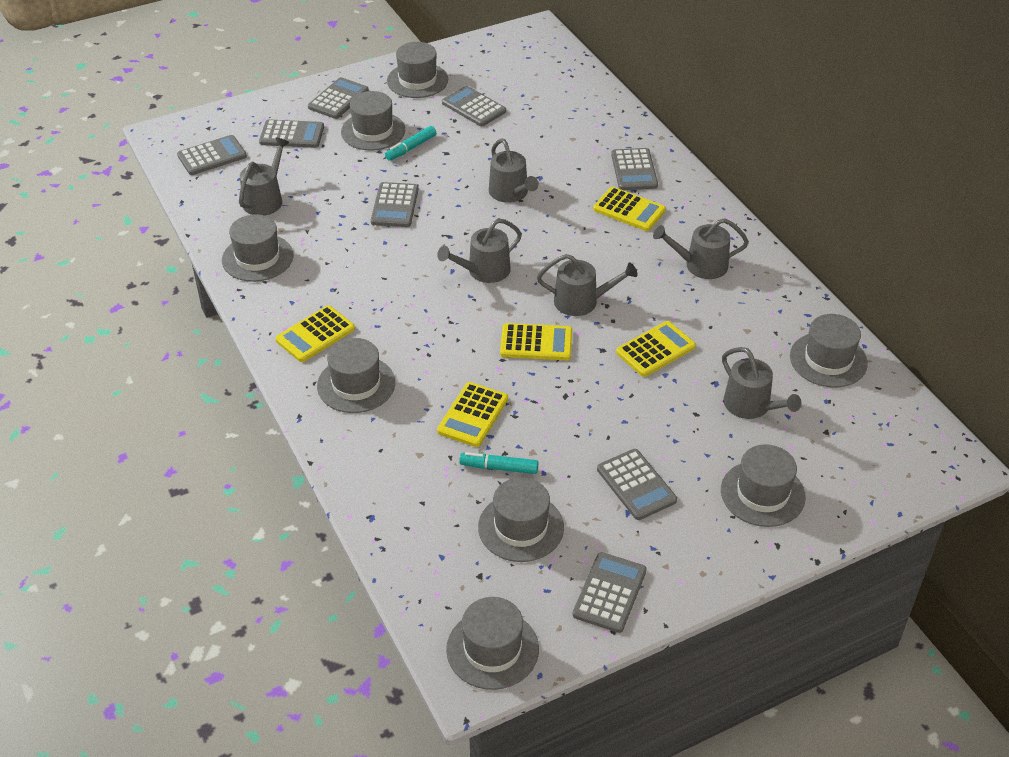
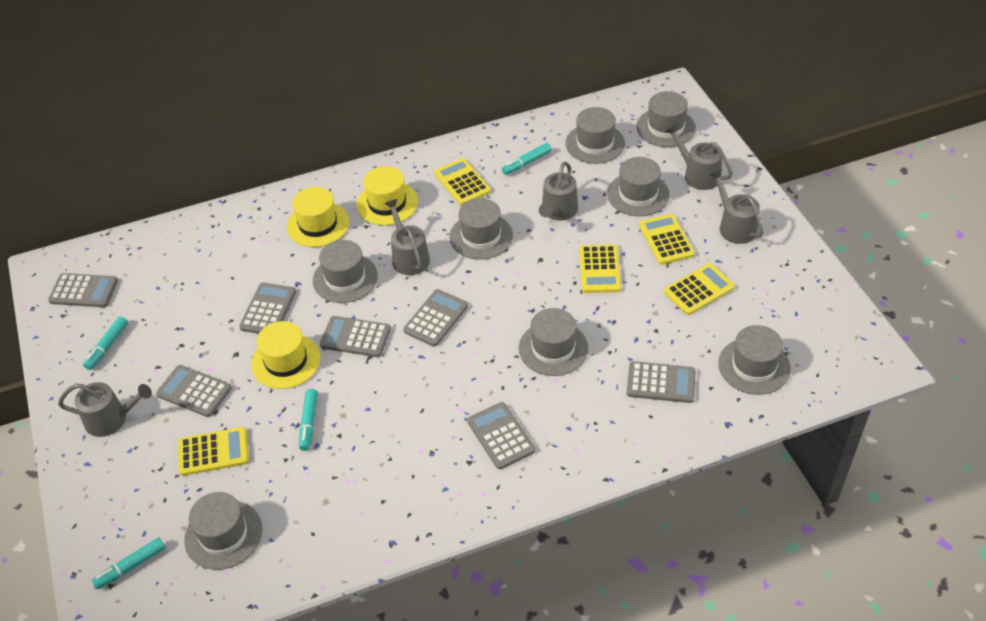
grey calculator: 8 -> 7
grey watering can: 6 -> 5
turquoise marker: 2 -> 4
yellow hat: 0 -> 3

